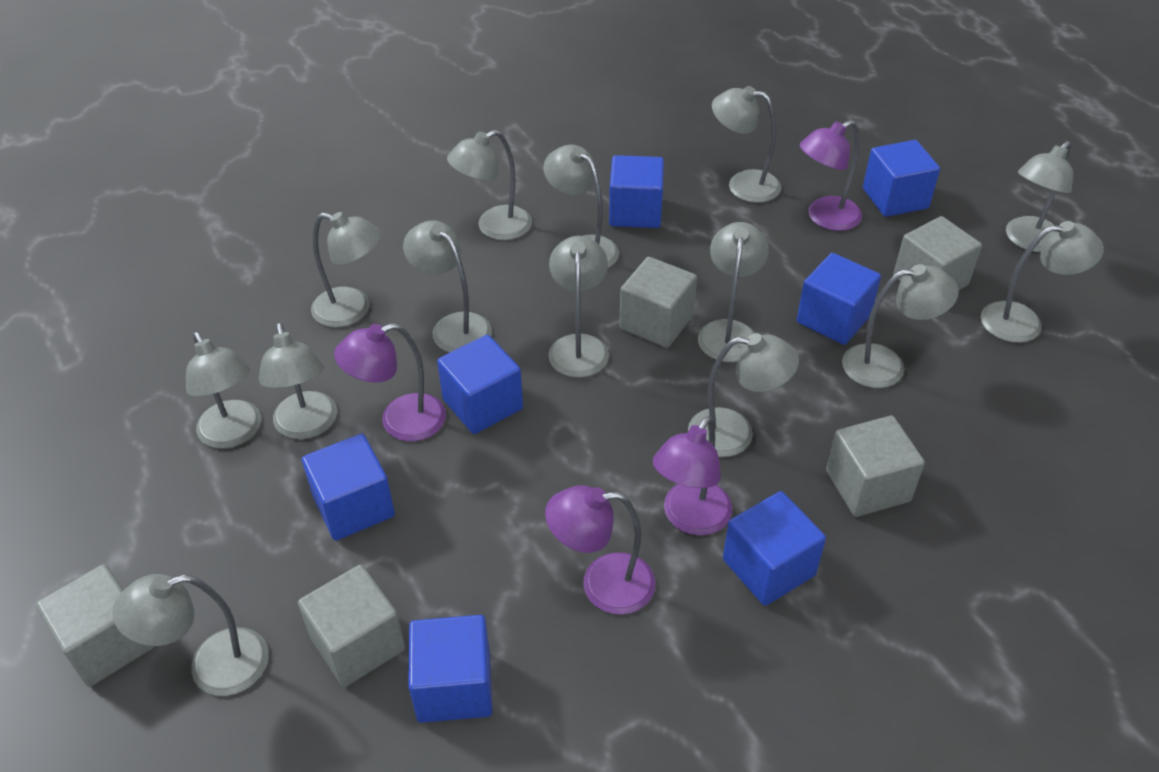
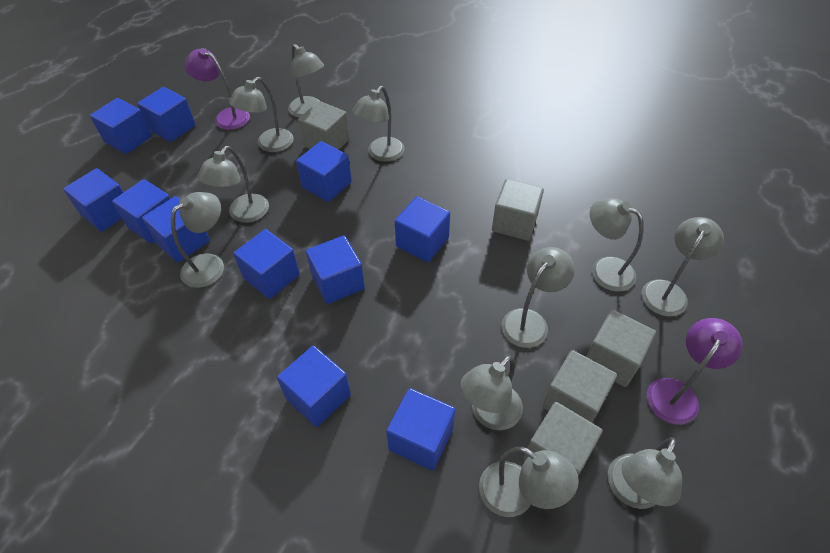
blue cube: 7 -> 11
grey lamp: 14 -> 11
purple lamp: 4 -> 2

